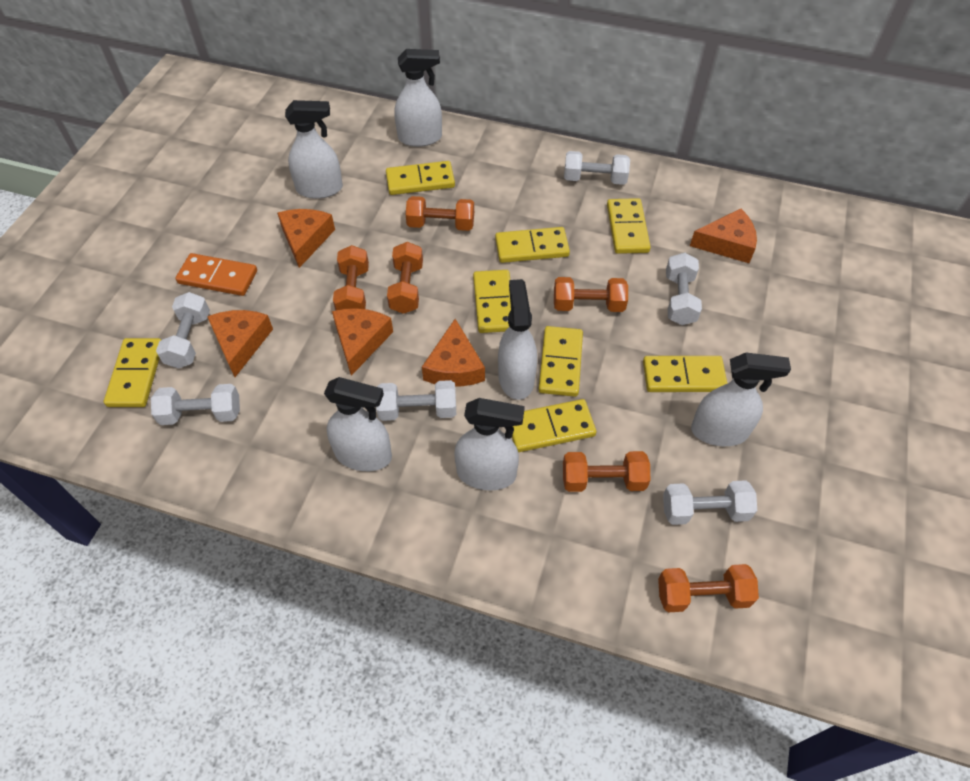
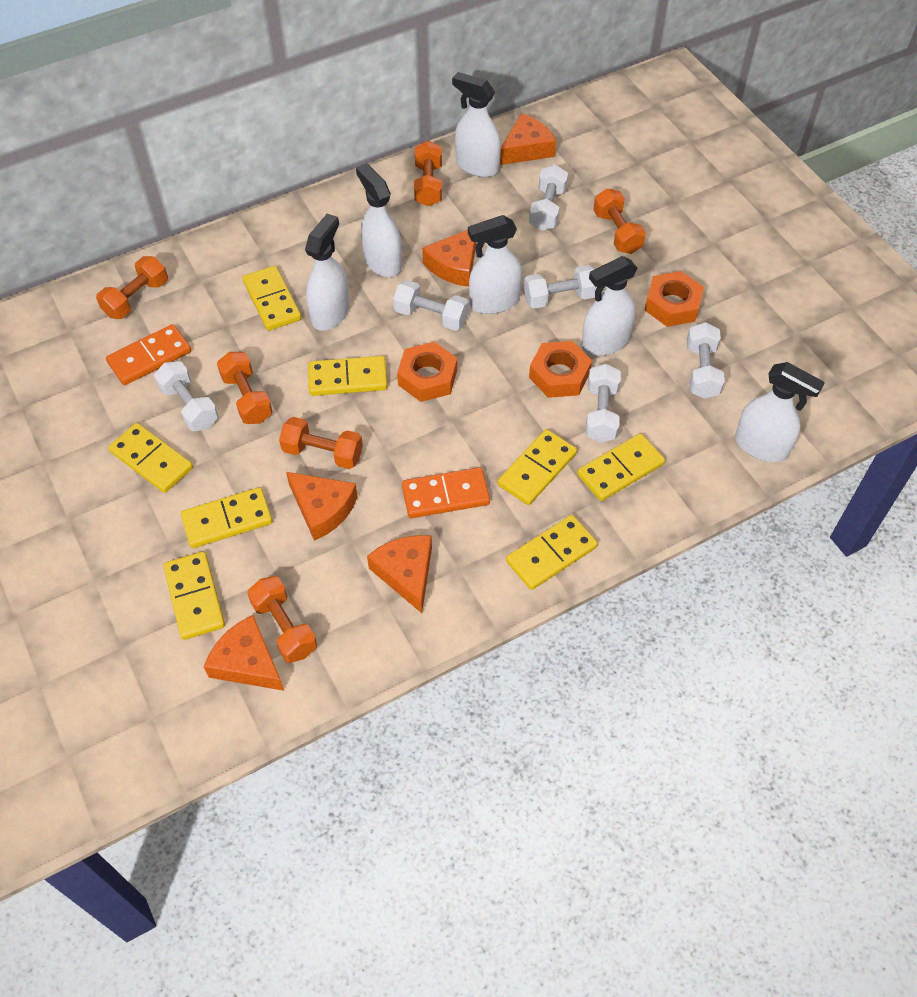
orange domino: 1 -> 2
orange nut: 0 -> 3

